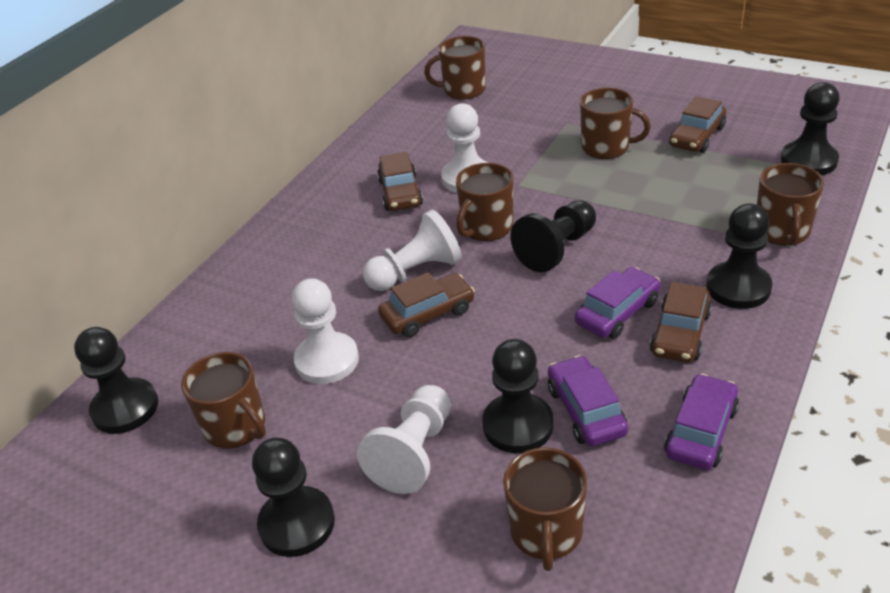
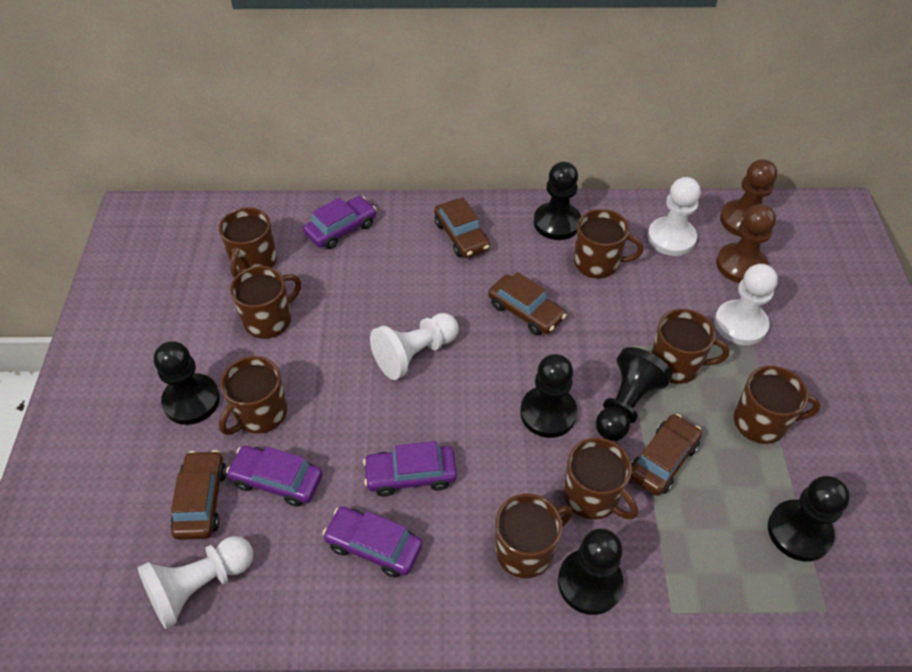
brown mug: 6 -> 8
brown pawn: 0 -> 2
purple car: 3 -> 4

